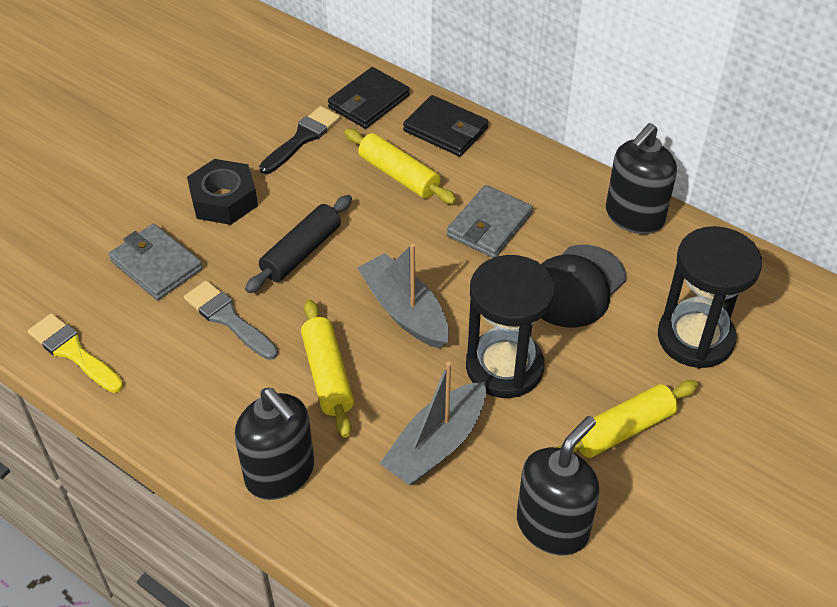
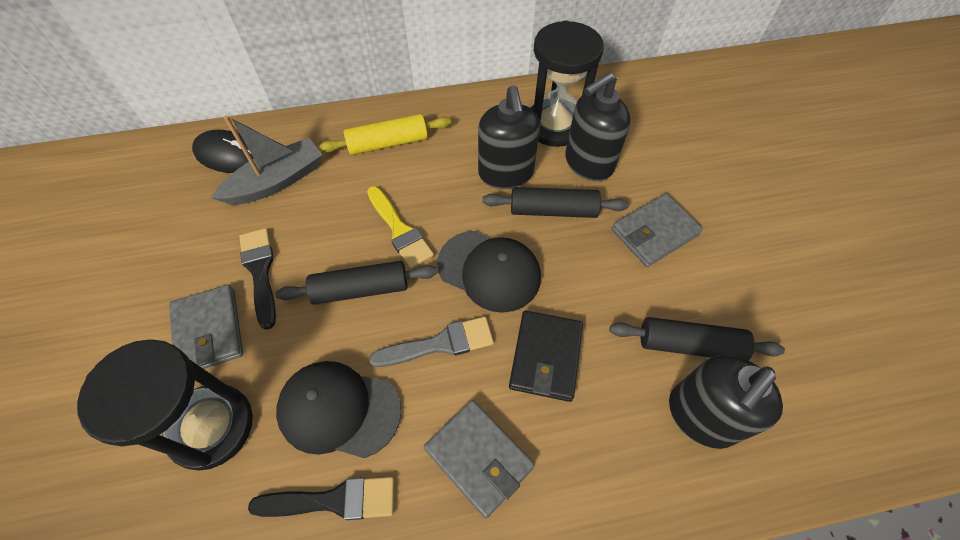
black brush: 1 -> 2
black cap: 1 -> 2
black mouse: 0 -> 1
black nut: 1 -> 0
black rolling pin: 1 -> 3
black wallet: 2 -> 1
grey boat: 2 -> 1
grey wallet: 2 -> 3
yellow rolling pin: 3 -> 1

